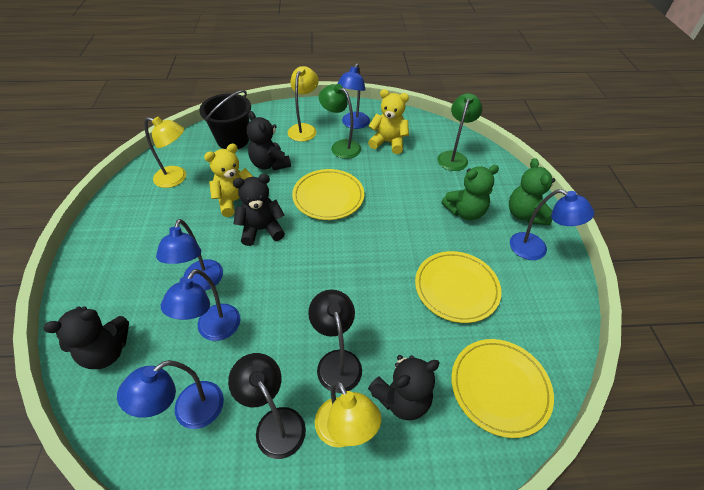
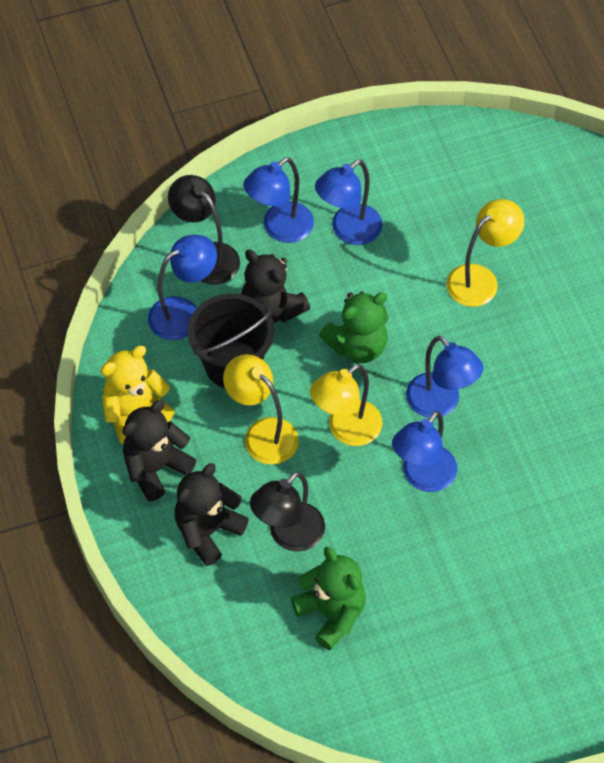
black teddy bear: 4 -> 3
green lamp: 2 -> 0
yellow plate: 3 -> 0
yellow teddy bear: 2 -> 1

